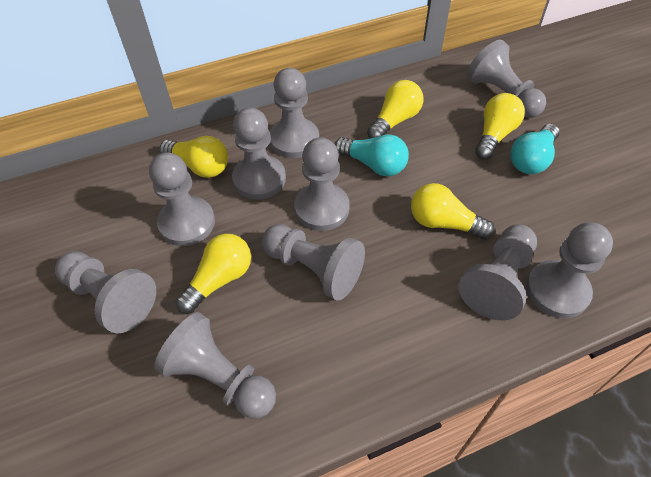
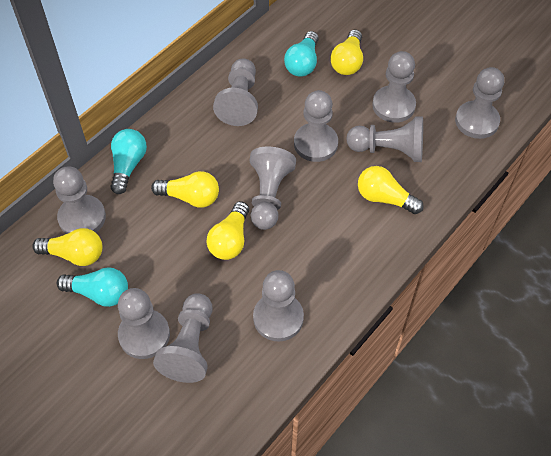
turquoise light bulb: 2 -> 3

